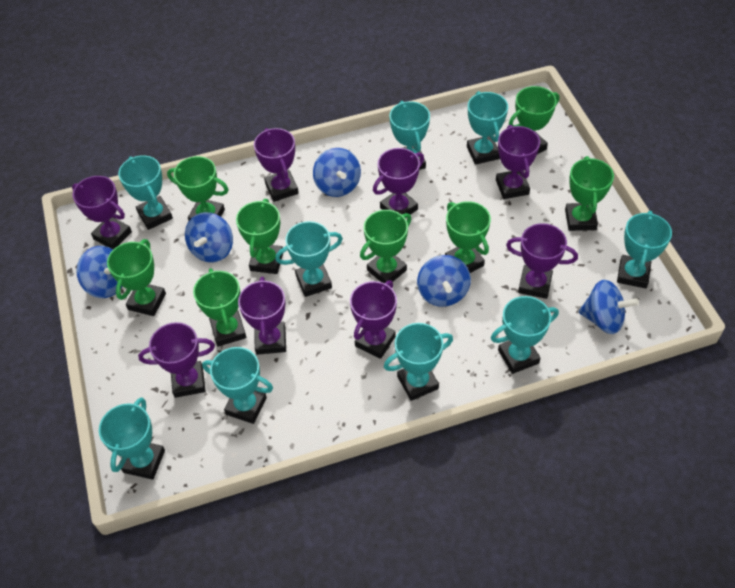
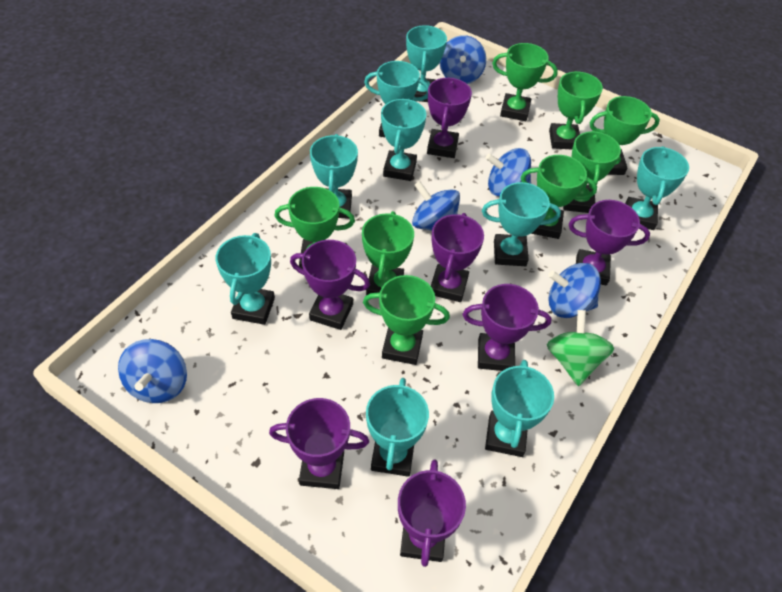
green spinning top: 0 -> 1
purple trophy: 8 -> 7

